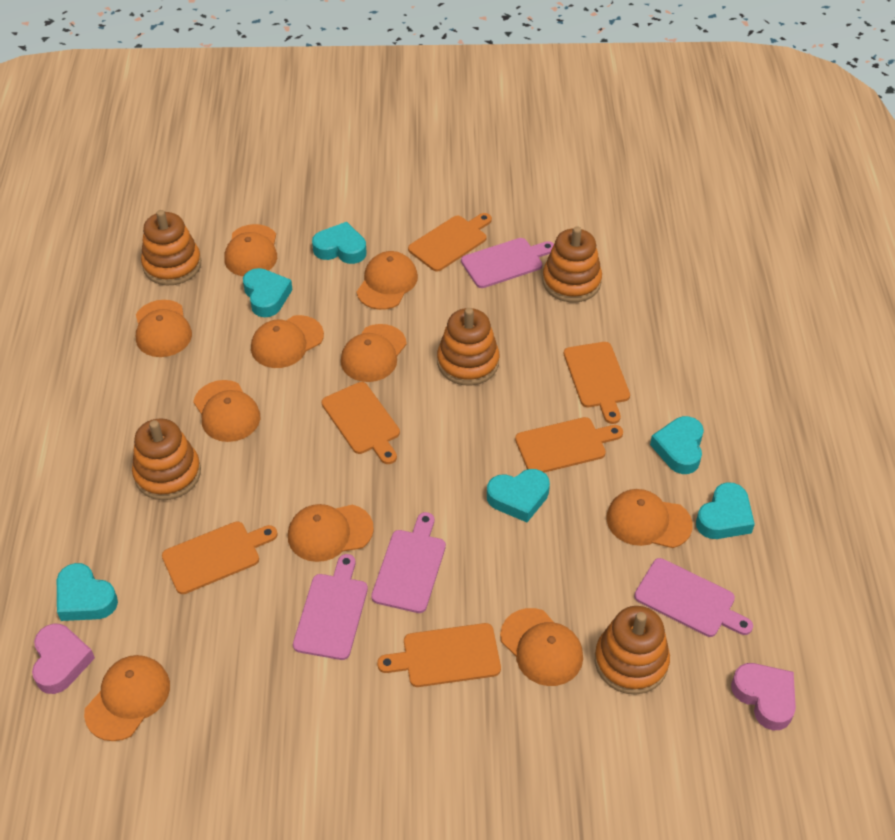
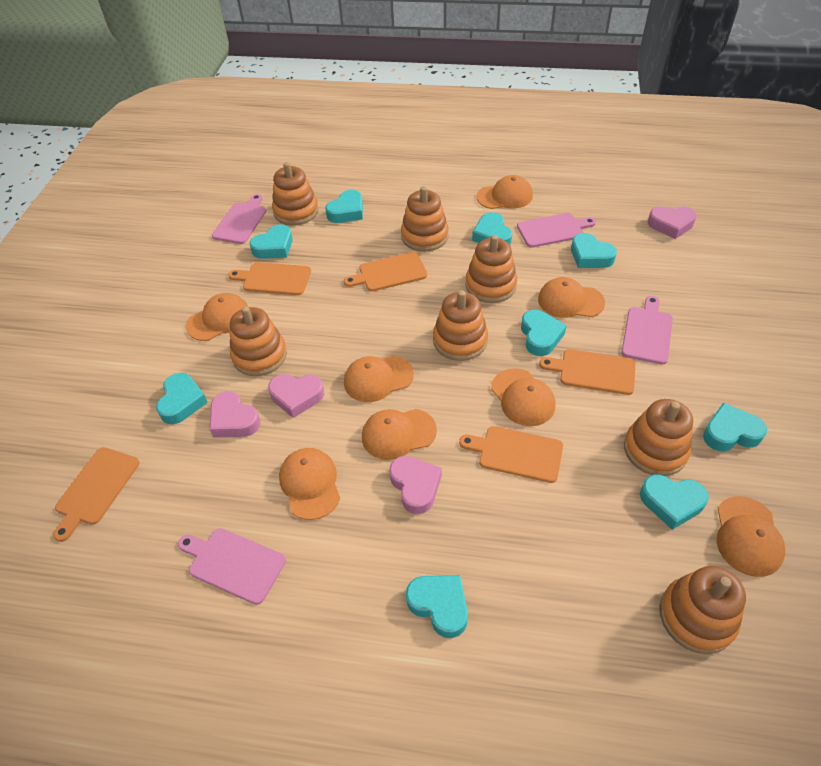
orange cap: 10 -> 8
orange cutting board: 6 -> 5
orange stacking toy: 5 -> 7
pink heart: 2 -> 4
turquoise heart: 6 -> 9

